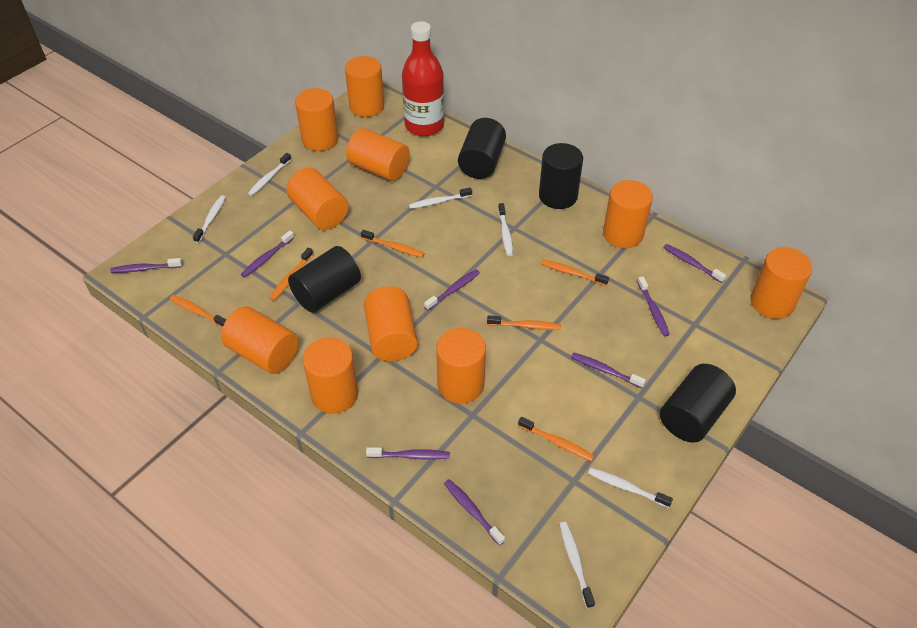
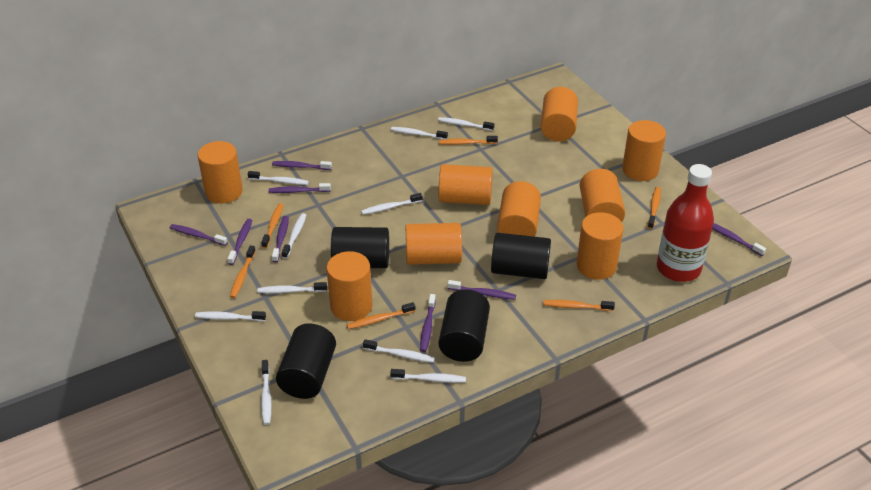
orange cylinder: 10 -> 9
white toothbrush: 6 -> 10

